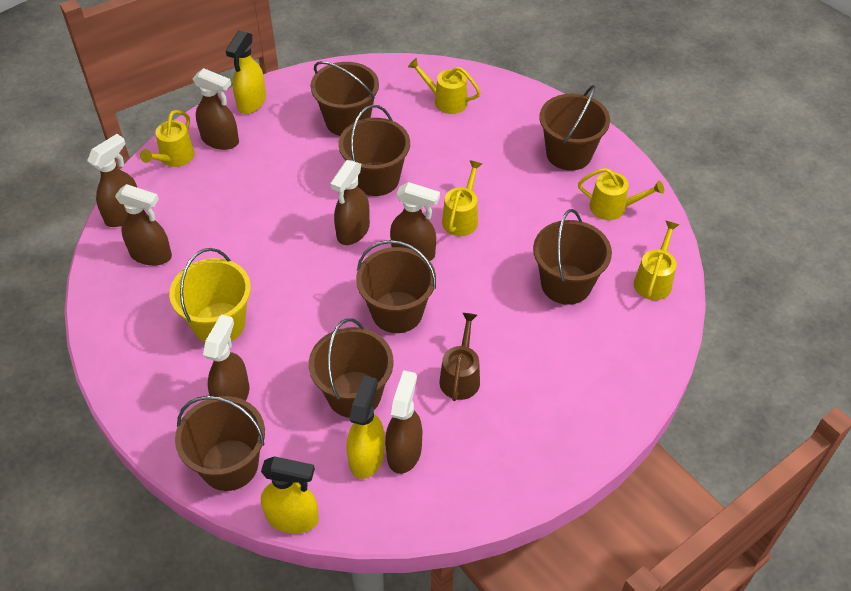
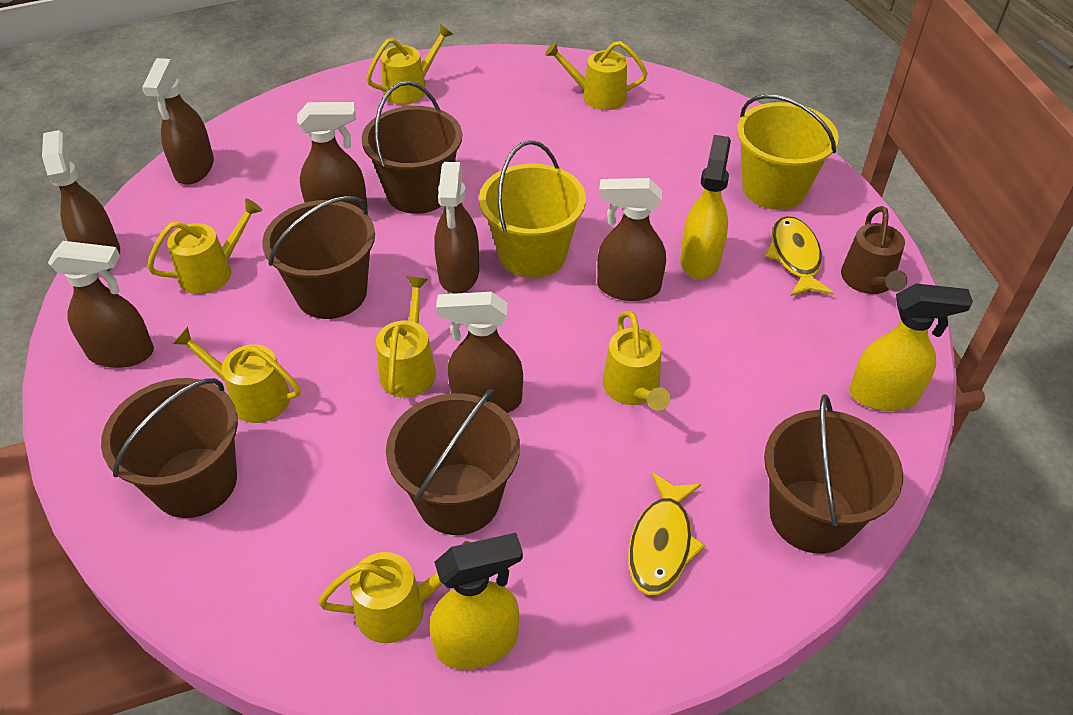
brown bucket: 7 -> 5
yellow bucket: 1 -> 2
yellow fish: 0 -> 2
yellow watering can: 5 -> 7

